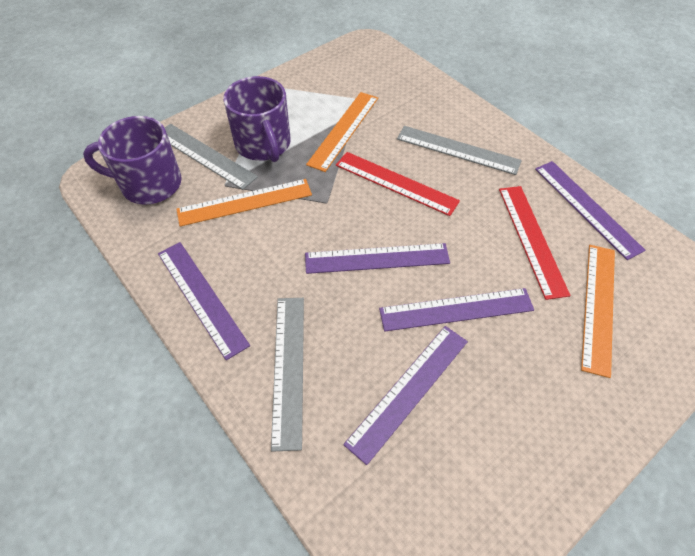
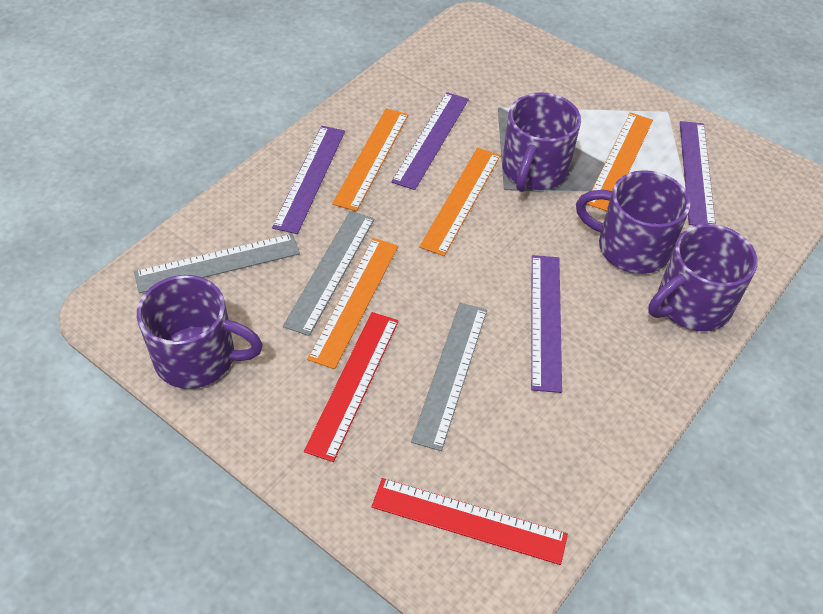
orange ruler: 3 -> 4
purple mug: 2 -> 4
purple ruler: 5 -> 4

